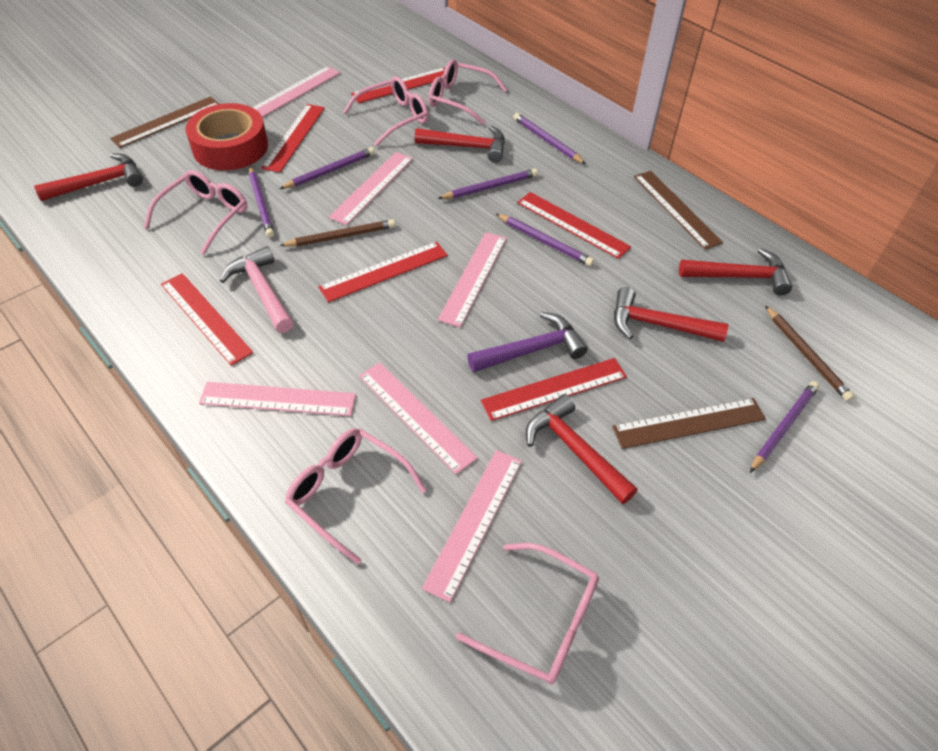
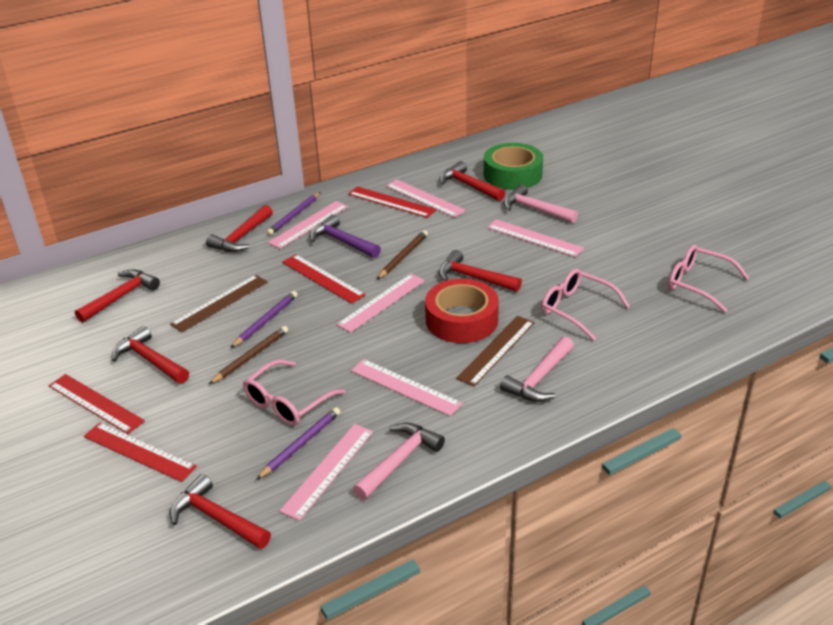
brown ruler: 3 -> 2
green tape: 0 -> 1
pink glasses: 5 -> 3
pink hammer: 1 -> 3
purple pencil: 6 -> 3
red hammer: 5 -> 6
red ruler: 6 -> 4

